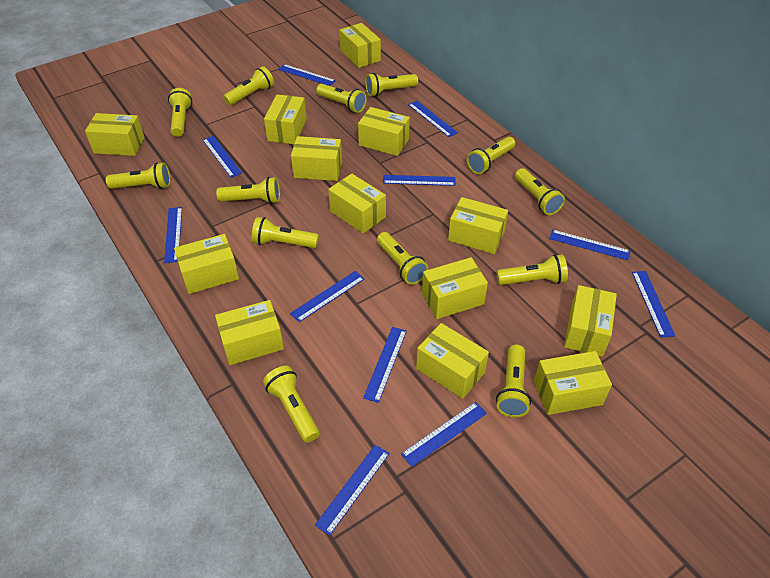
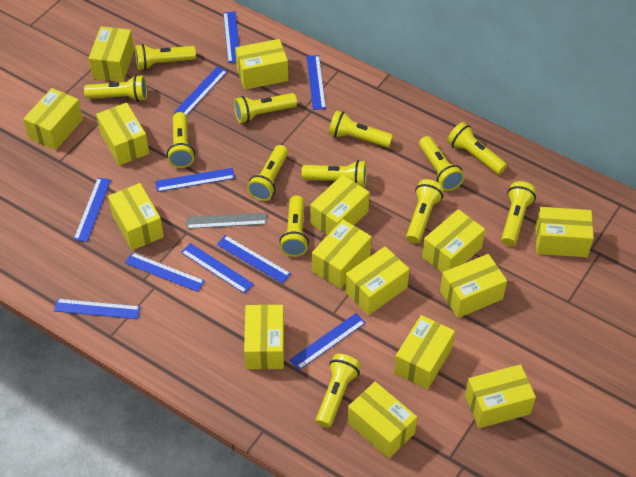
blue ruler: 11 -> 10
grey ruler: 0 -> 1
yellow box: 13 -> 15

